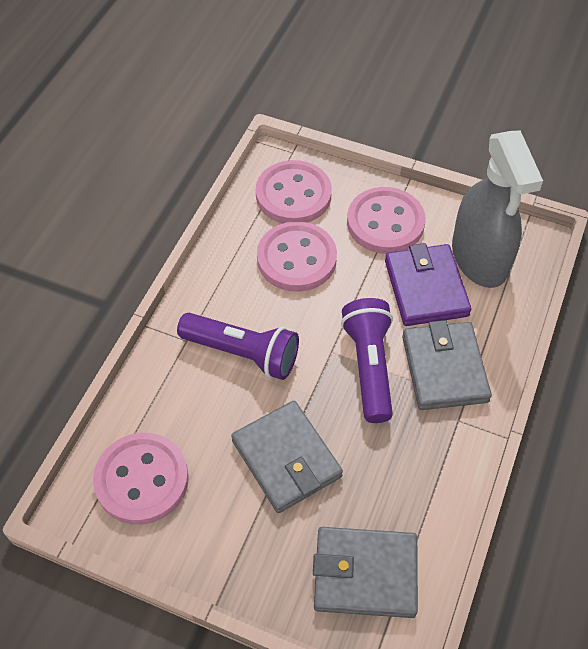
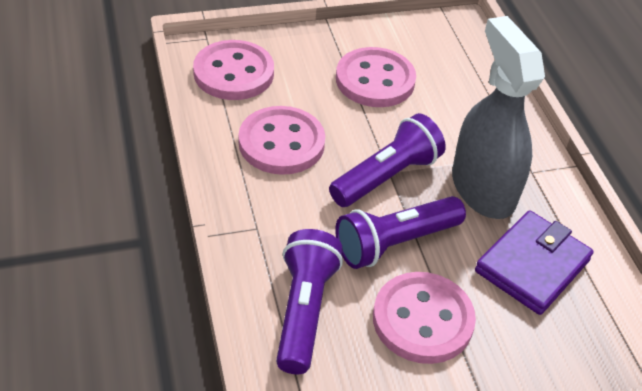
grey wallet: 3 -> 0
purple flashlight: 2 -> 3

